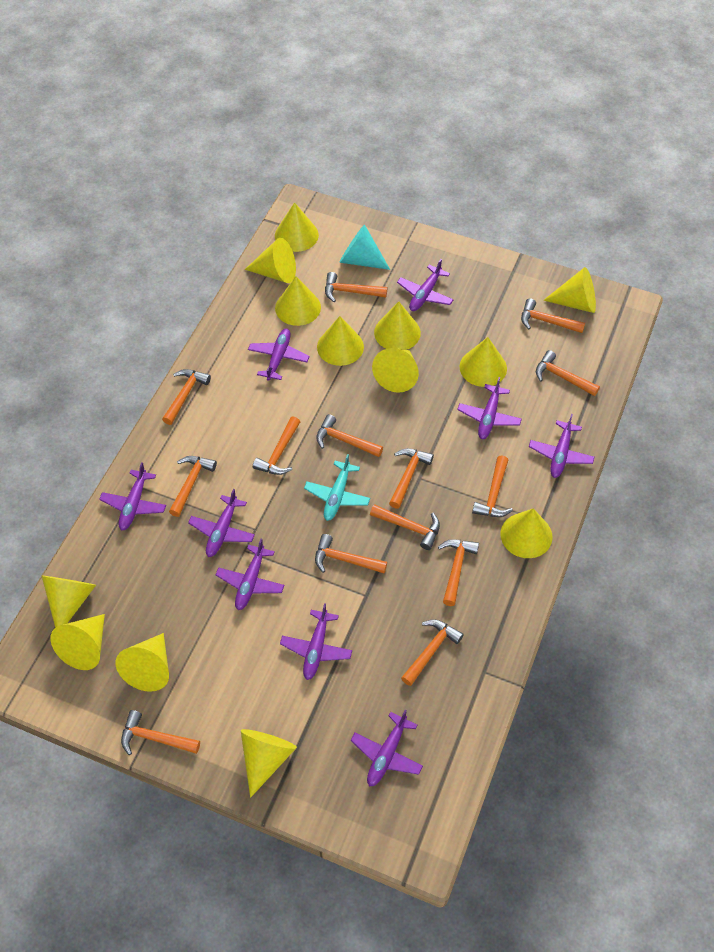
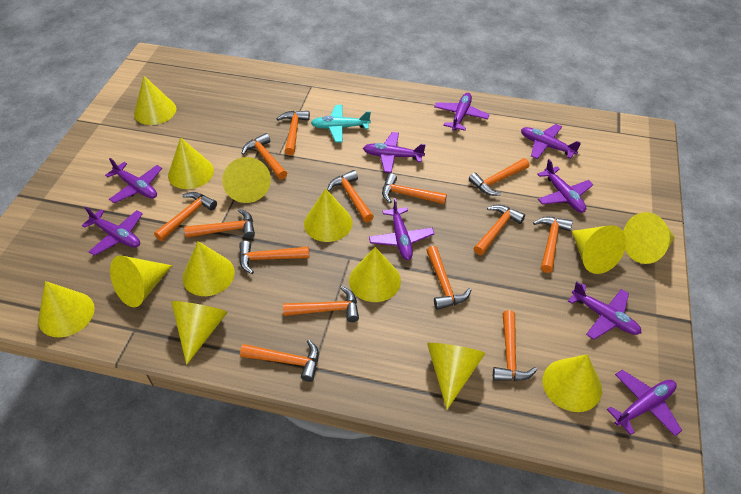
turquoise cone: 1 -> 0

